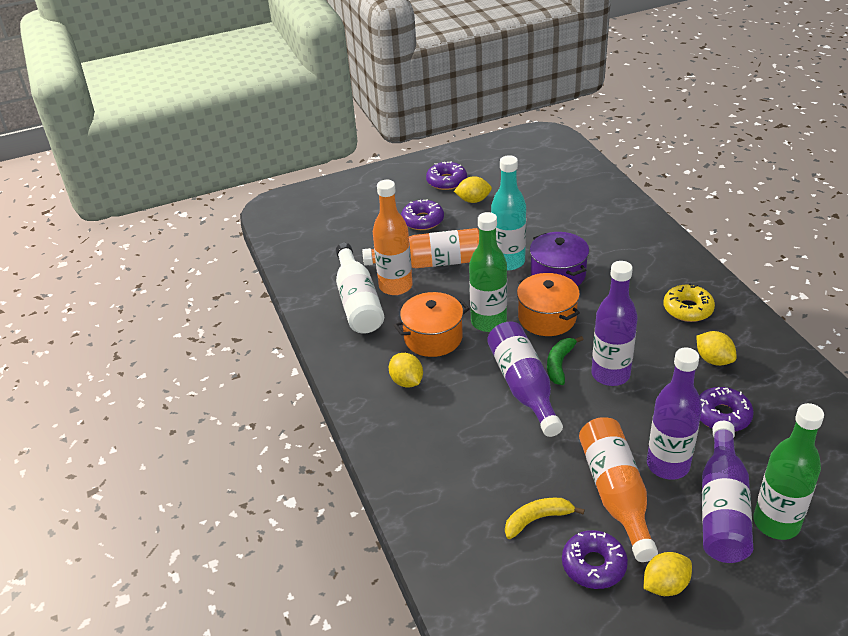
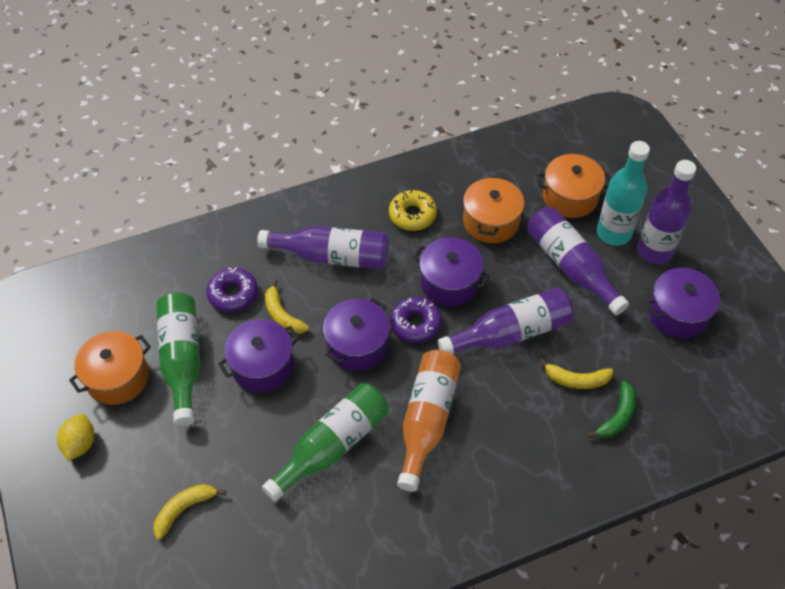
orange bottle: 3 -> 1
orange pot: 2 -> 3
purple donut: 4 -> 2
purple pot: 1 -> 4
white bottle: 1 -> 0
yellow banana: 1 -> 3
yellow lemon: 4 -> 1

